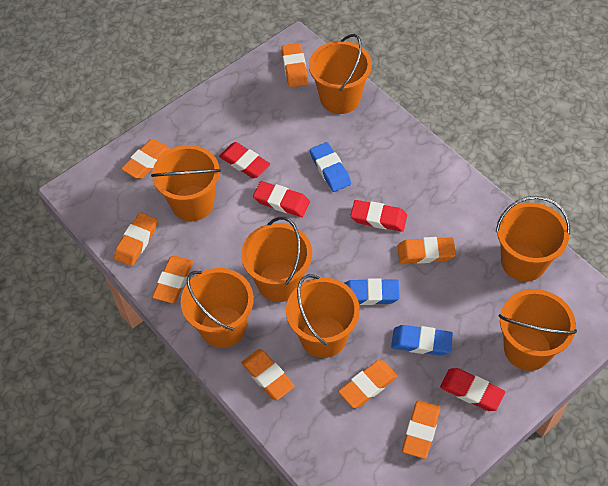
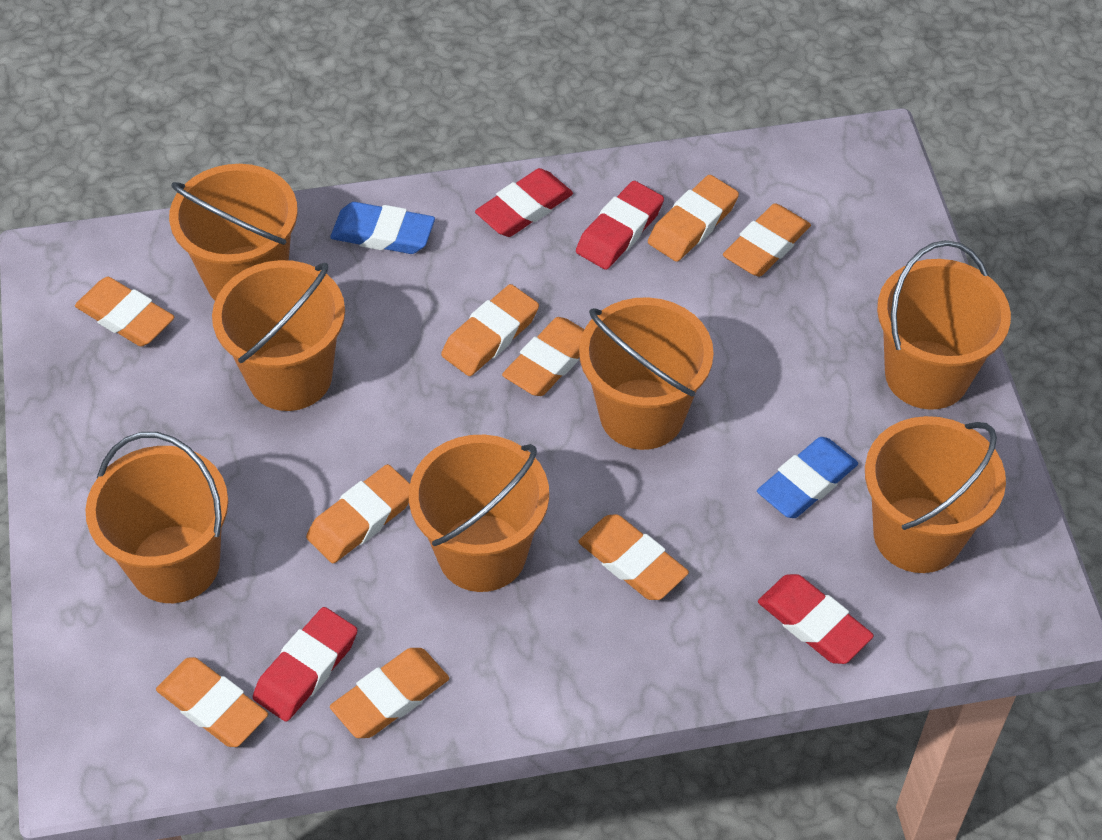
blue eraser: 3 -> 2
orange eraser: 8 -> 9

